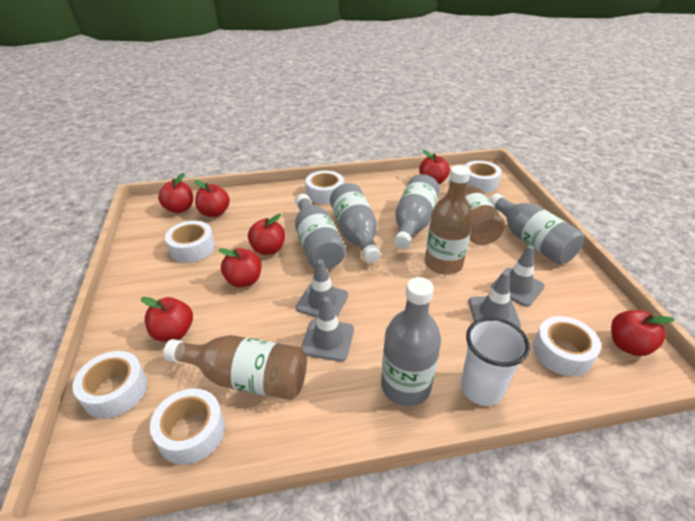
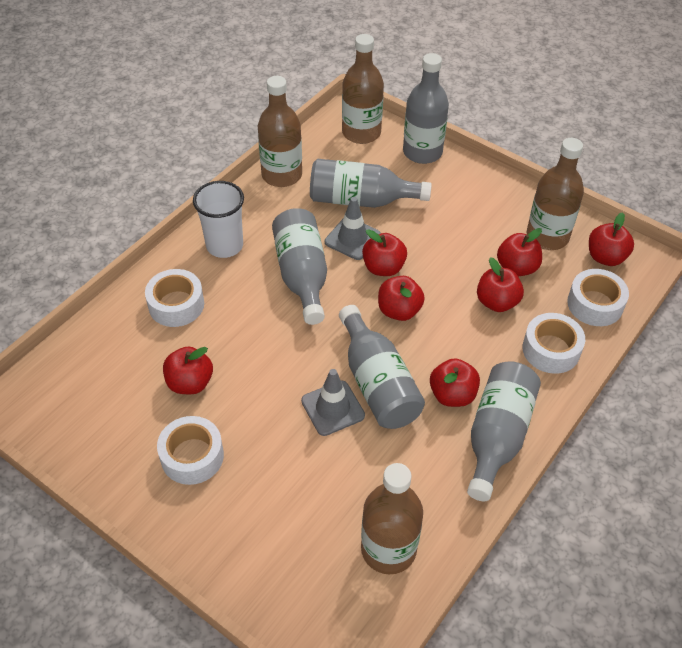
brown bottle: 3 -> 4
grey traffic cone: 4 -> 2
white tape: 6 -> 4

